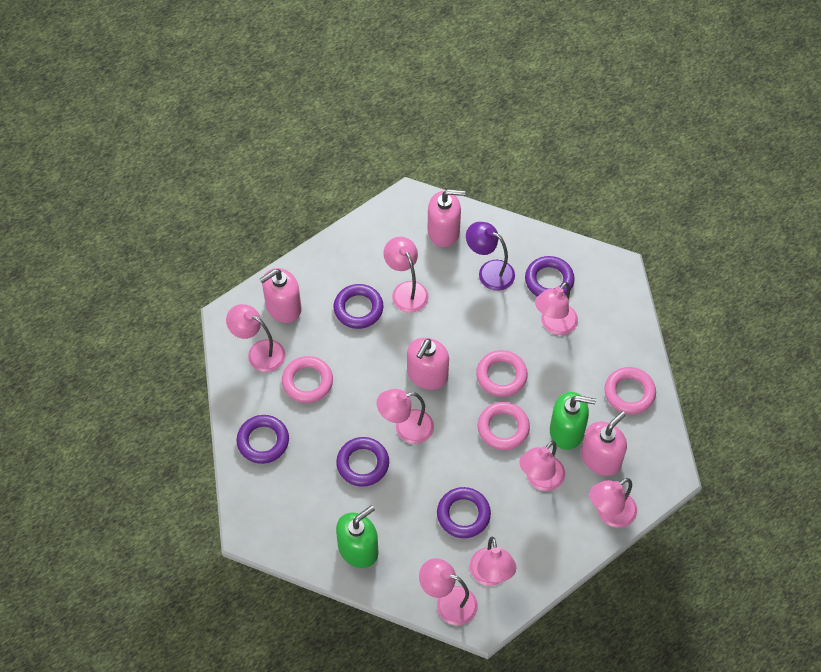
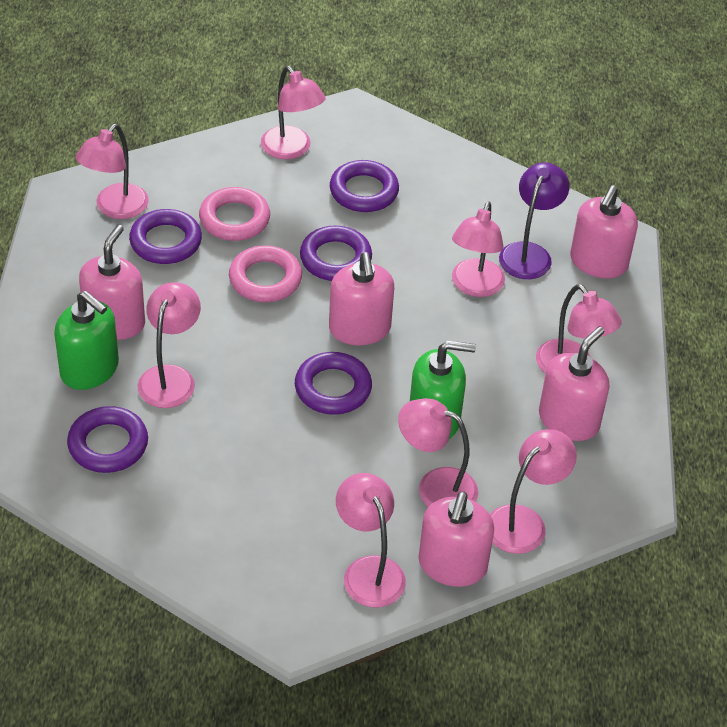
pink ring: 4 -> 2
pink soap dispenser: 4 -> 5

